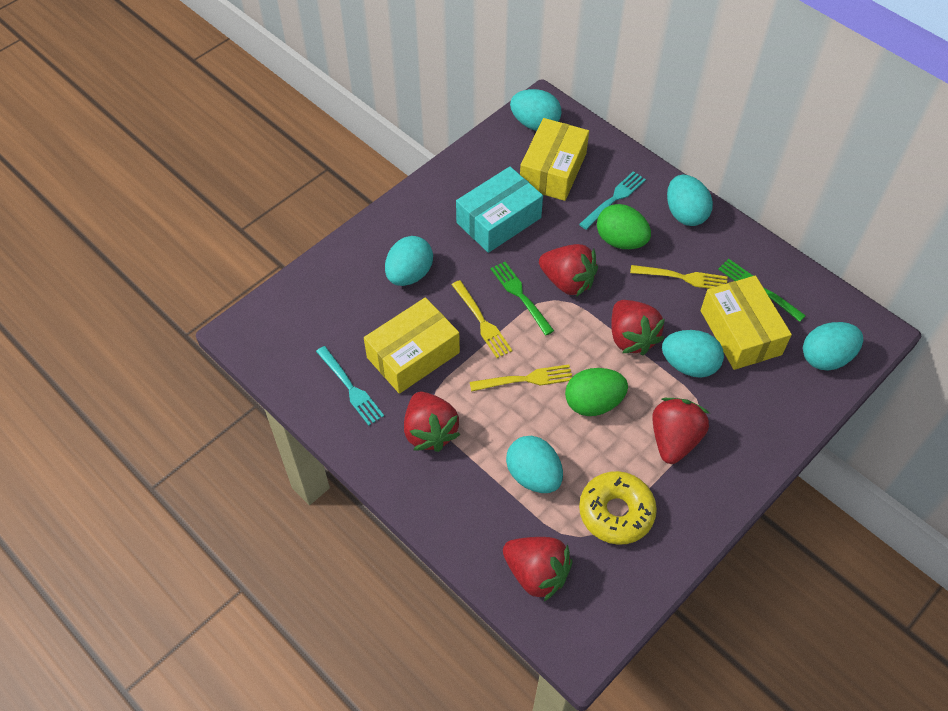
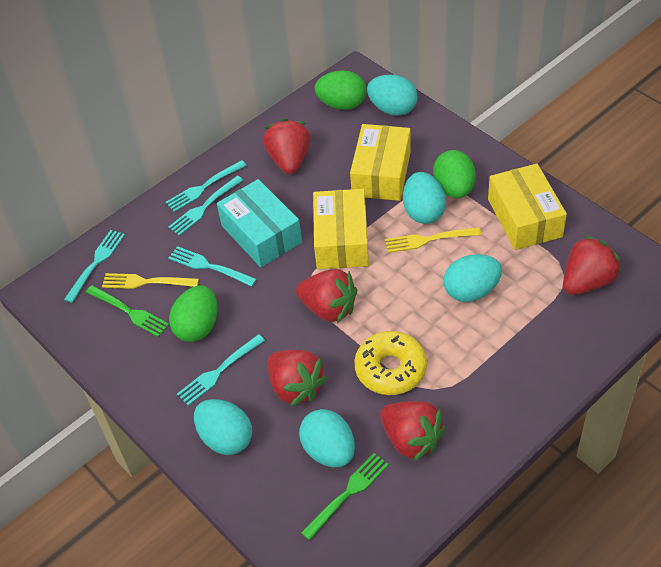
green egg: 2 -> 3
turquoise egg: 6 -> 5
turquoise fork: 2 -> 5
yellow fork: 3 -> 2

